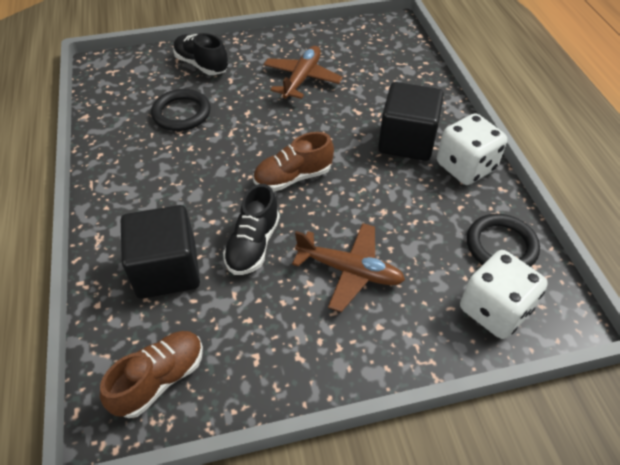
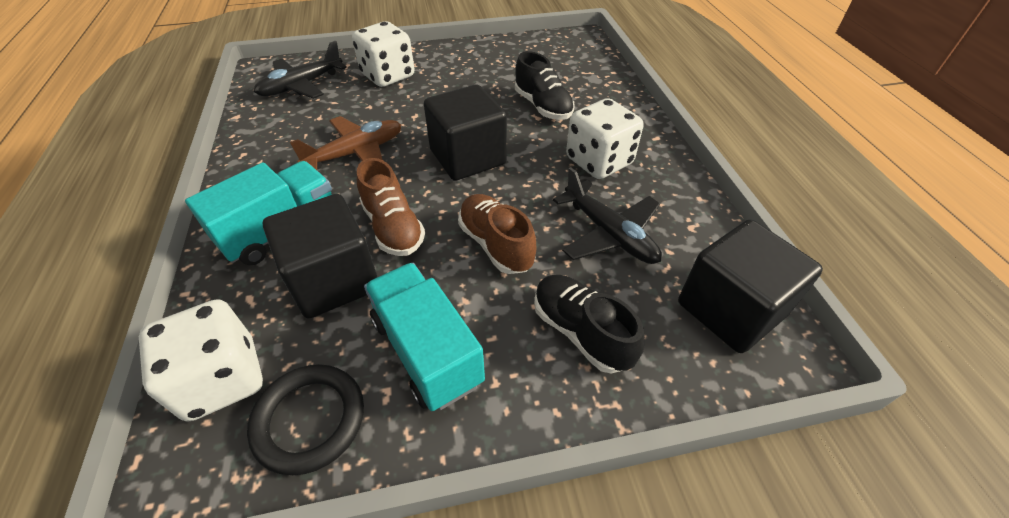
black cube: 2 -> 3
black plane: 0 -> 2
black ring: 2 -> 1
brown plane: 2 -> 1
turquoise truck: 0 -> 2
white dice: 2 -> 3

